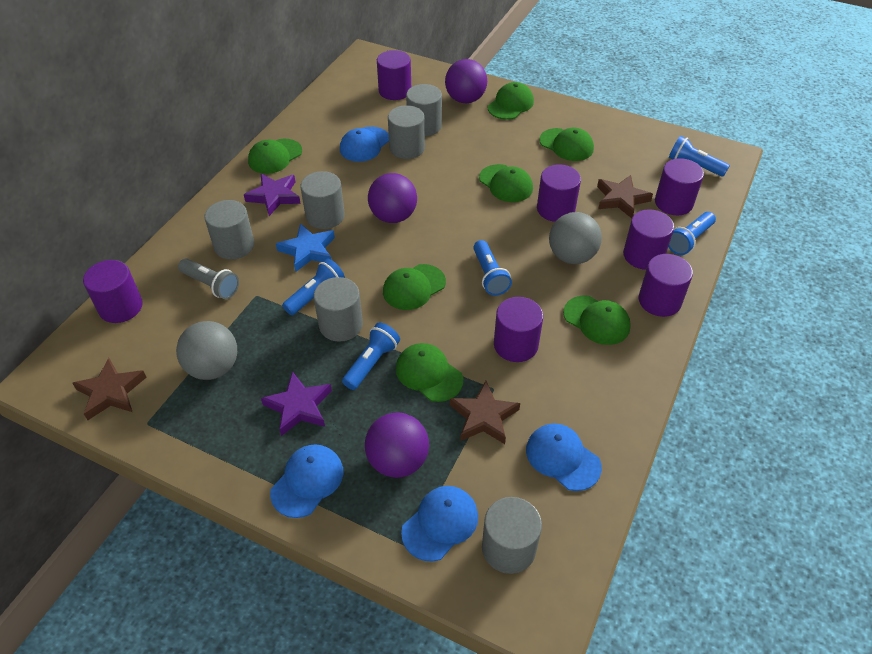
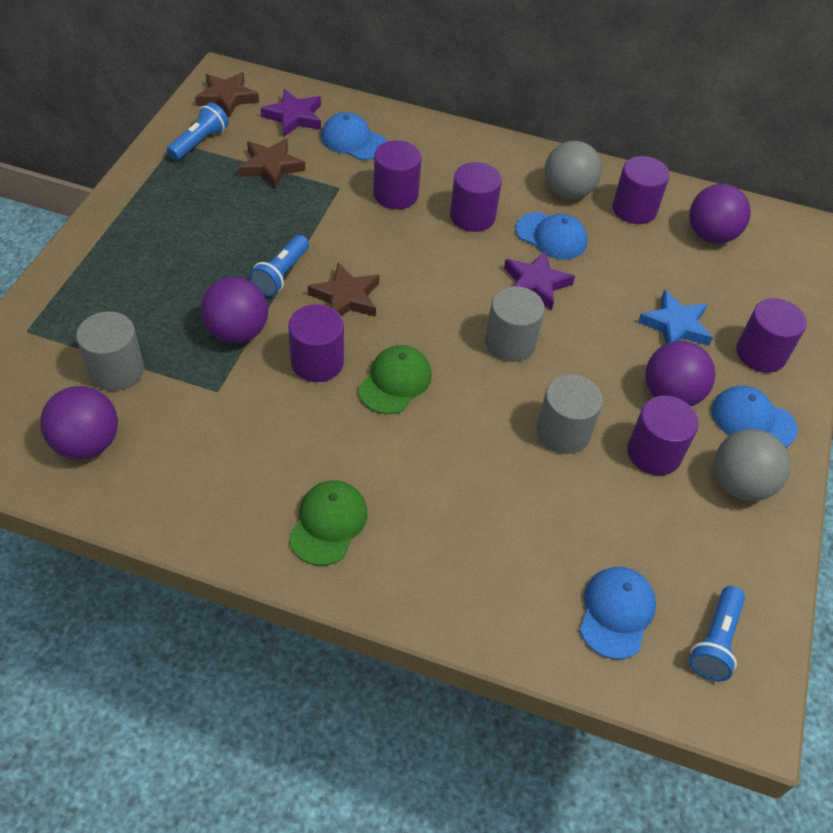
blue flashlight: 5 -> 3
green cap: 7 -> 2
grey cylinder: 6 -> 3
grey flashlight: 1 -> 0
purple ball: 3 -> 4
purple cylinder: 7 -> 6

